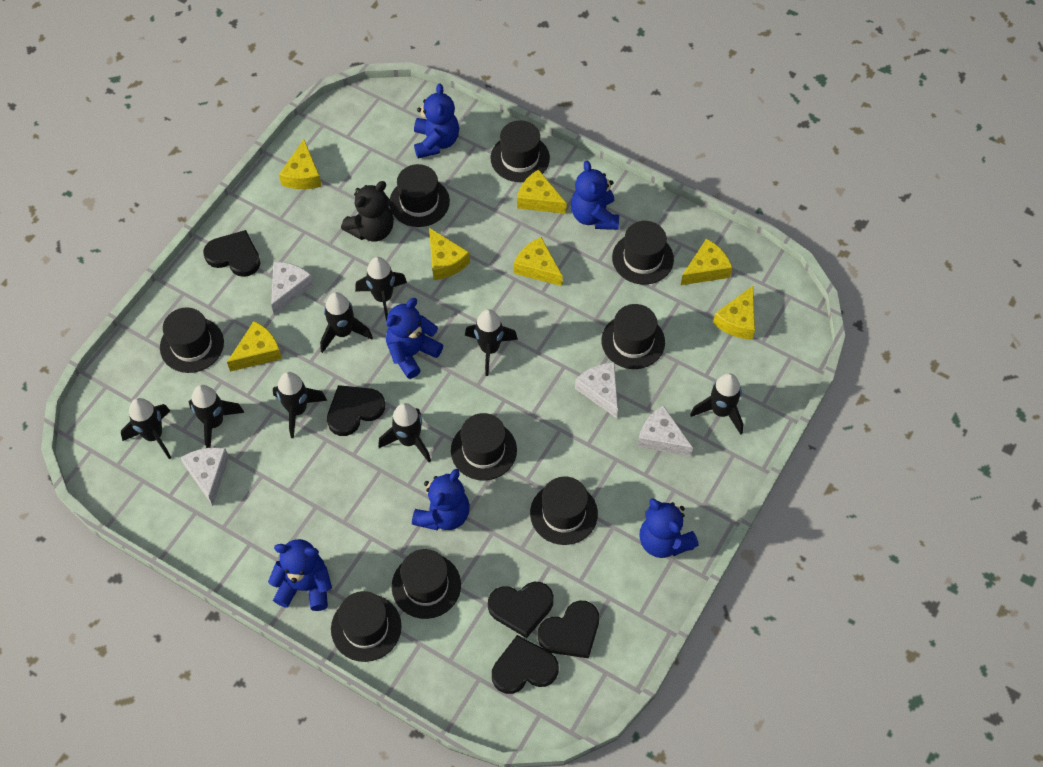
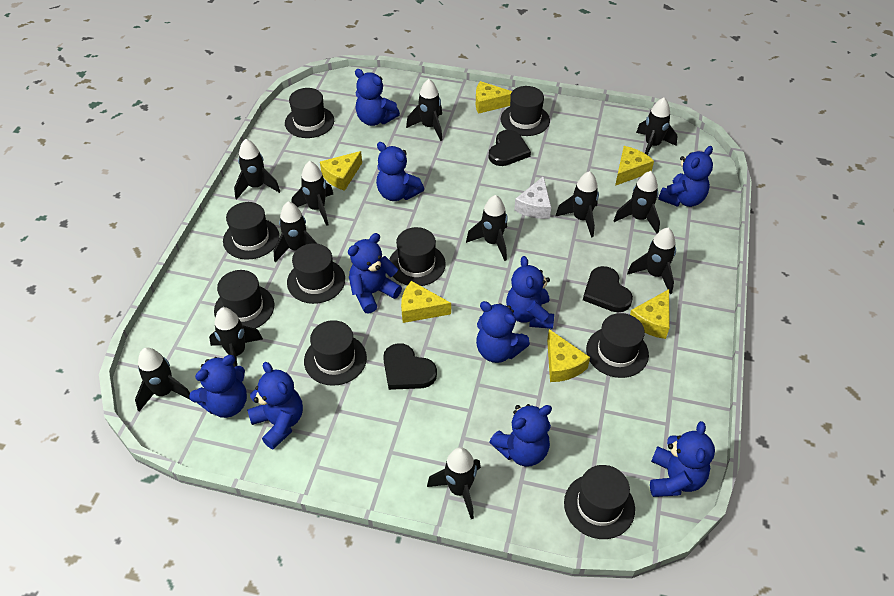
black heart: 5 -> 3
black rocket: 8 -> 12
black teddy bear: 1 -> 0
blue teddy bear: 6 -> 10
white cheese: 4 -> 1
yellow cheese: 7 -> 6

